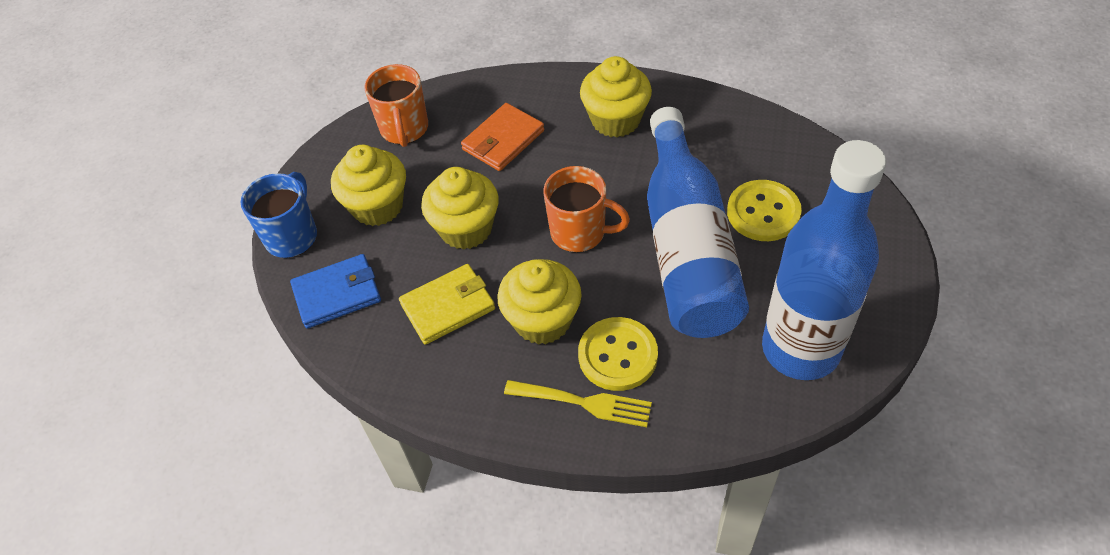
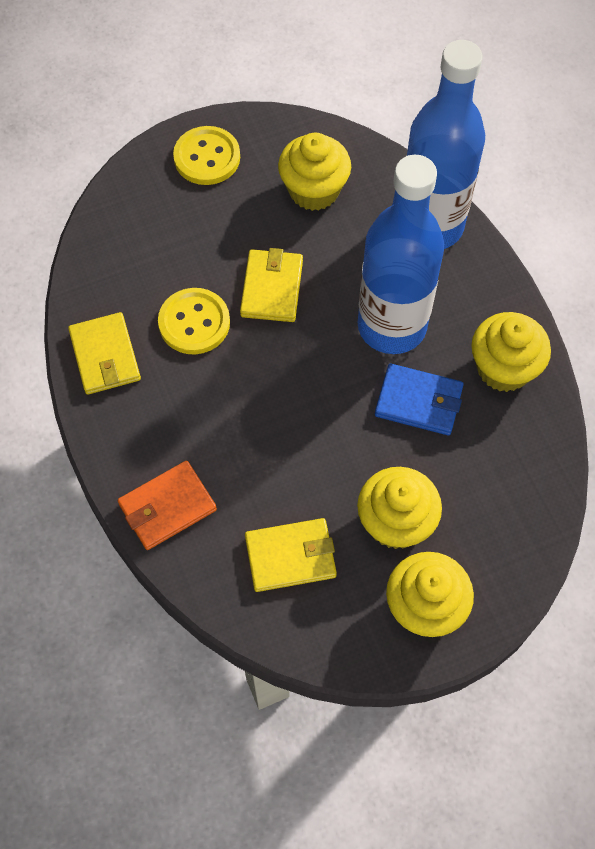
blue mug: 1 -> 0
orange mug: 2 -> 0
yellow fork: 1 -> 0
yellow wallet: 1 -> 3

